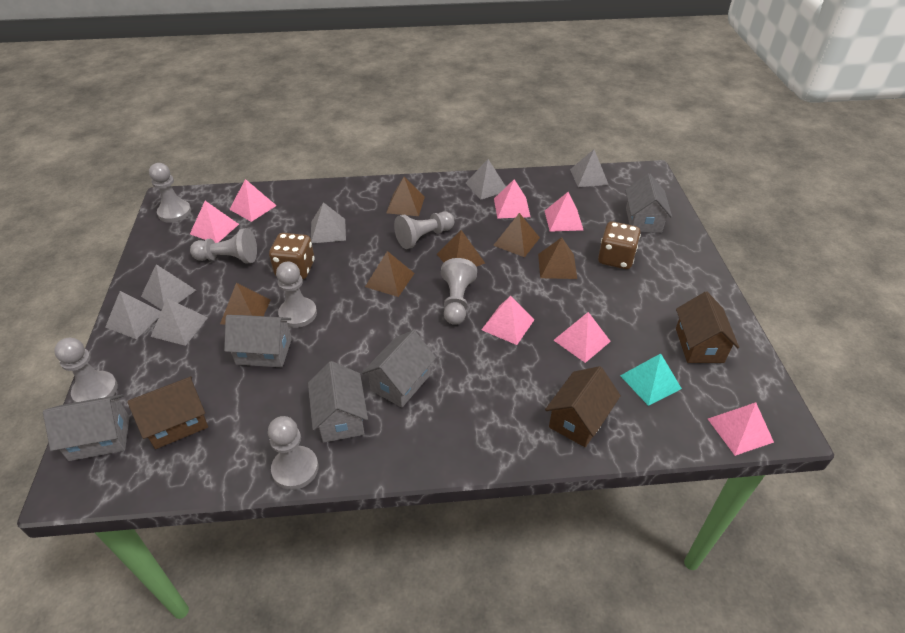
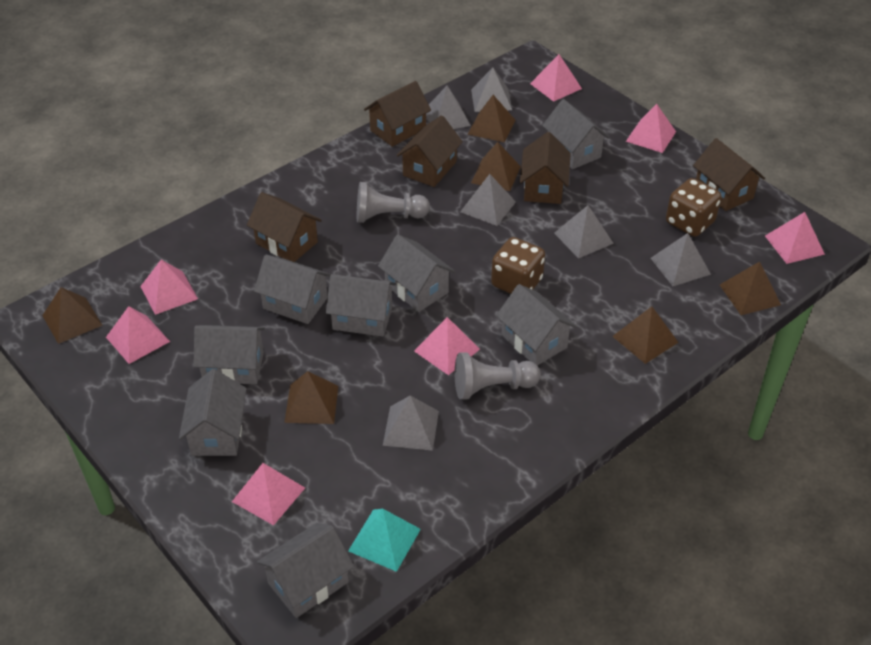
brown house: 3 -> 5
grey house: 5 -> 8
grey pawn: 7 -> 2

